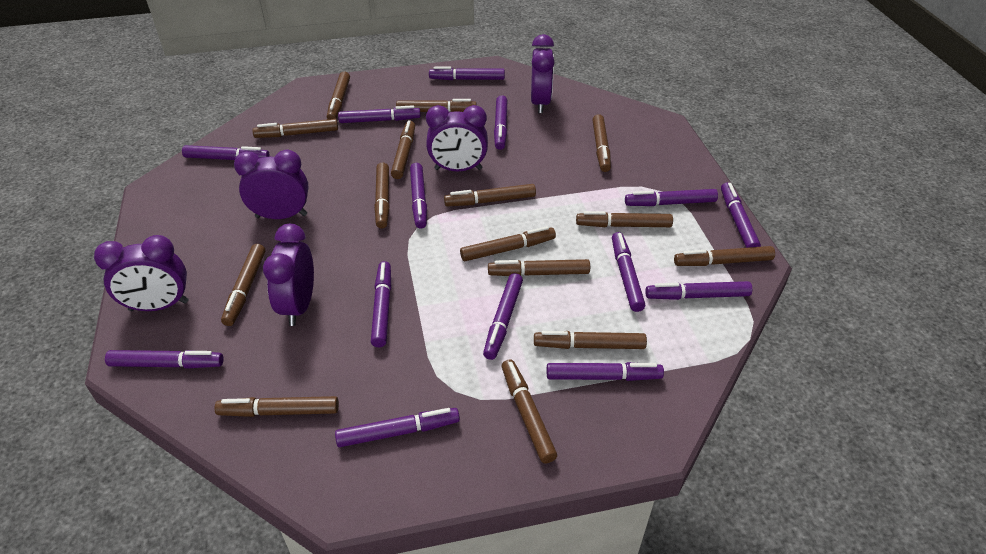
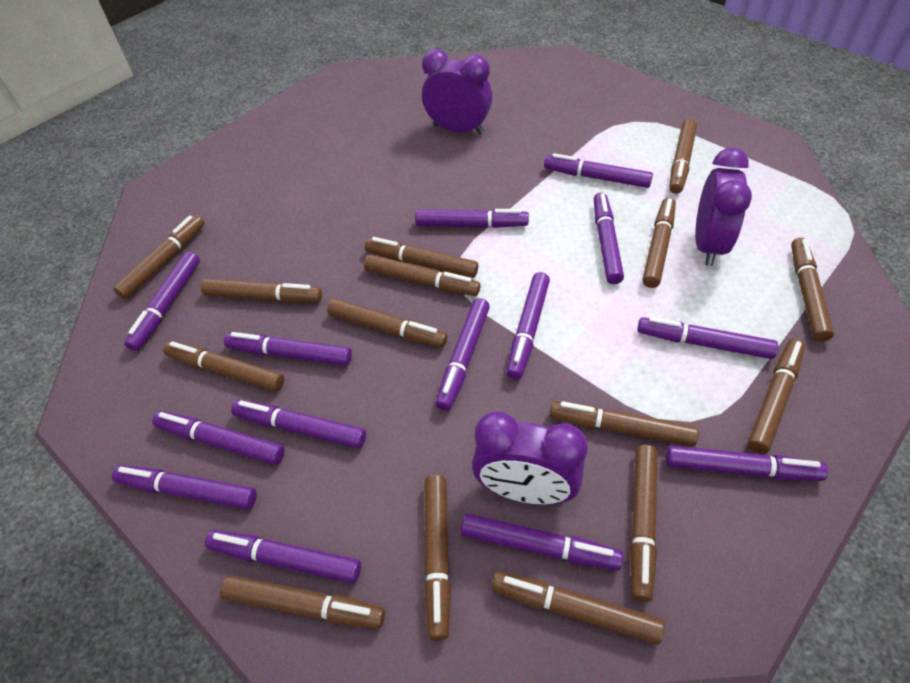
purple clock: 5 -> 3

